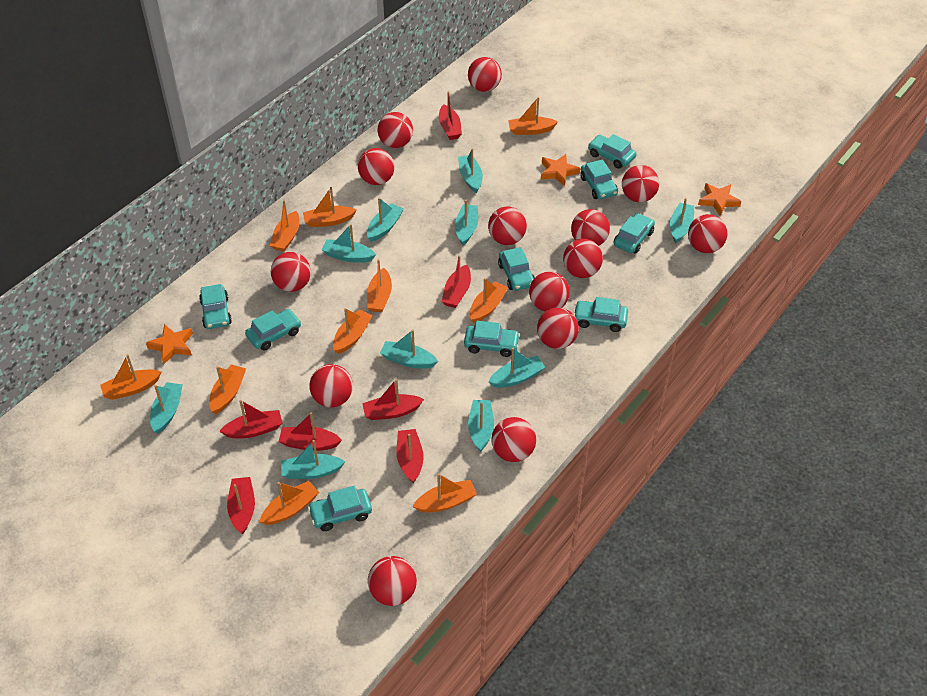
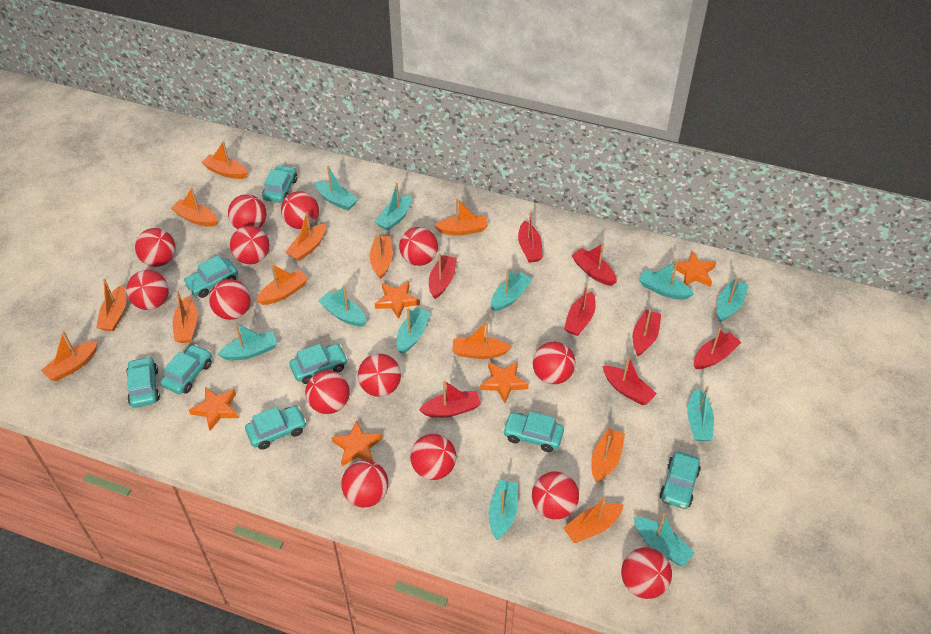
orange boat: 10 -> 12
orange star: 3 -> 5
red boat: 7 -> 8
turquoise boat: 10 -> 11
turquoise car: 9 -> 8

